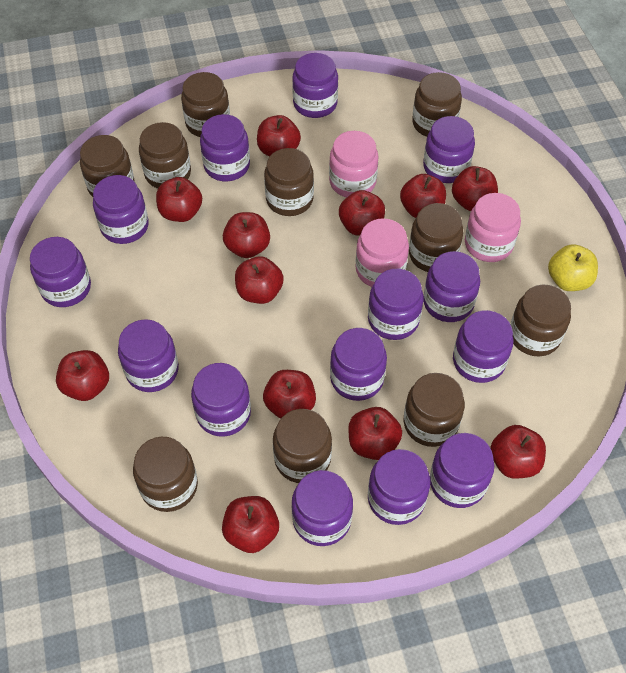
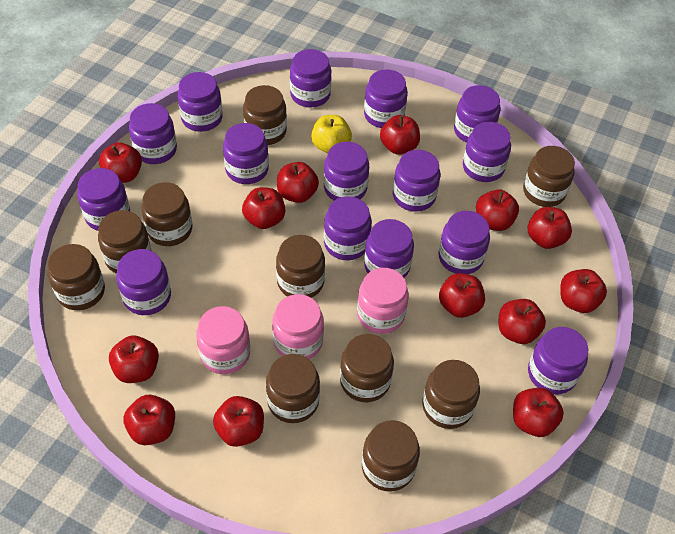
purple jar: 14 -> 15
red apple: 12 -> 13

